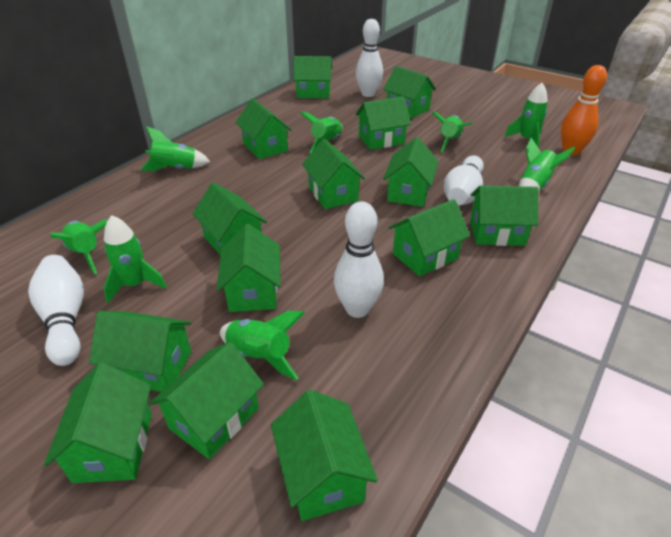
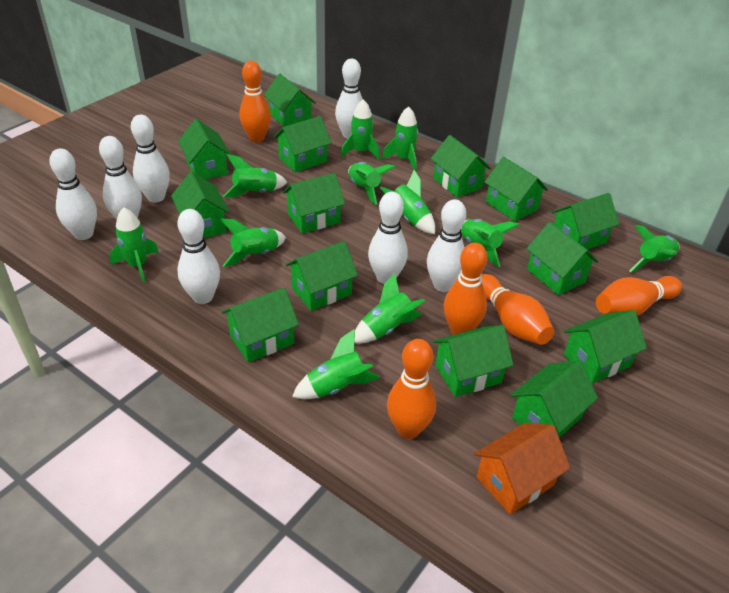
green rocket: 8 -> 11
orange bowling pin: 1 -> 5
orange house: 0 -> 1
white bowling pin: 4 -> 7

